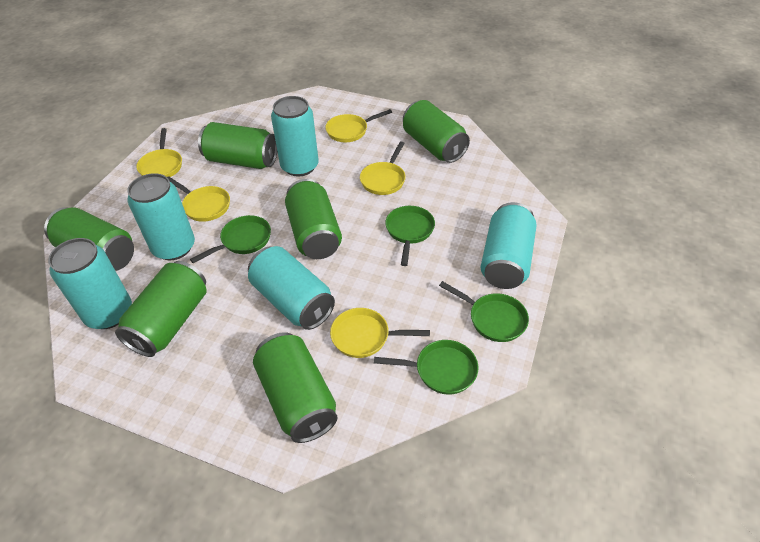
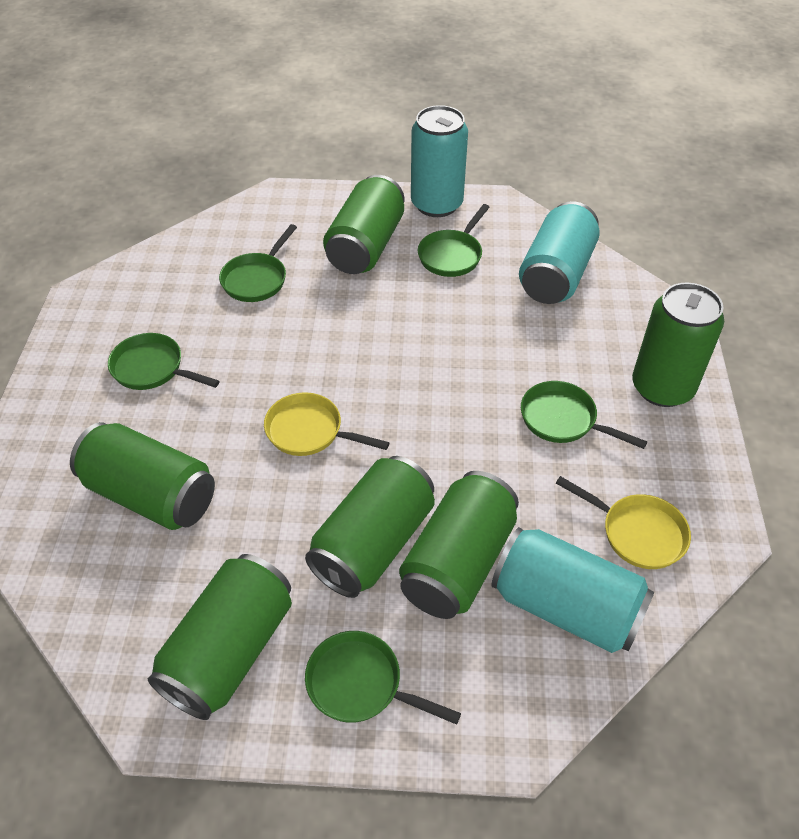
green pan: 4 -> 5
turquoise can: 5 -> 3
yellow pan: 5 -> 2

